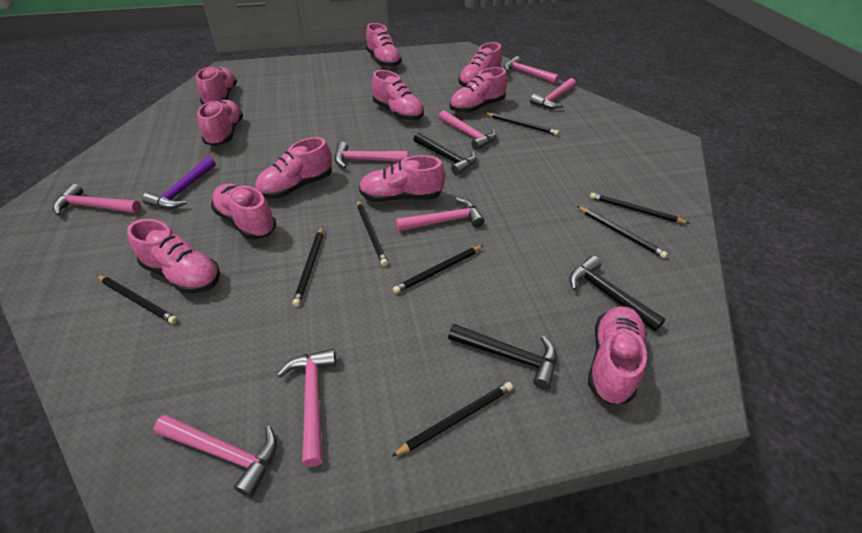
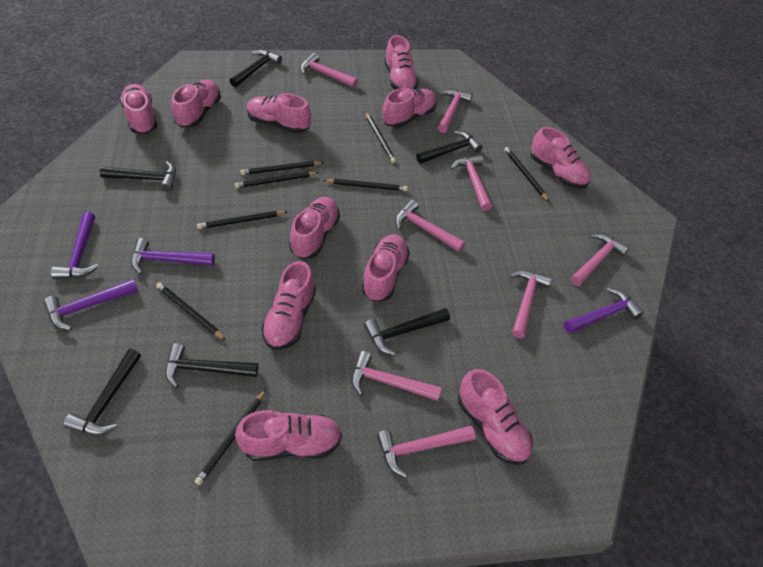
black hammer: 3 -> 6
purple hammer: 1 -> 4

